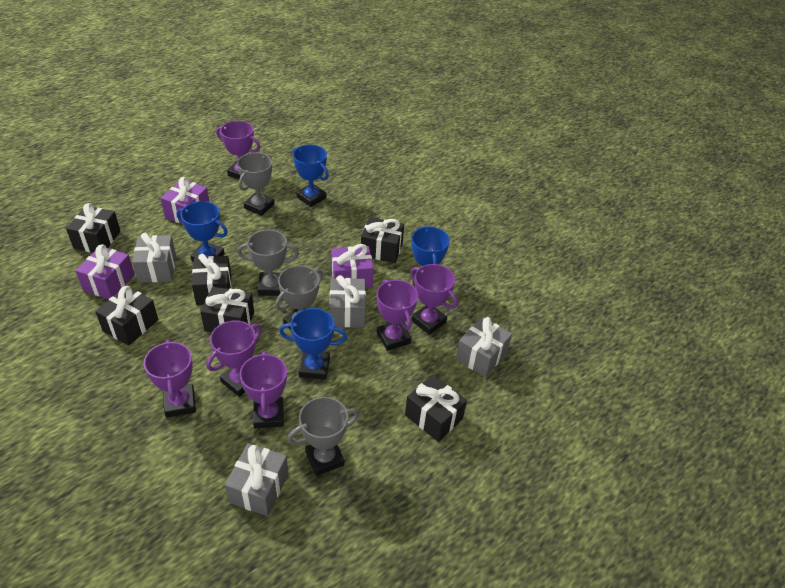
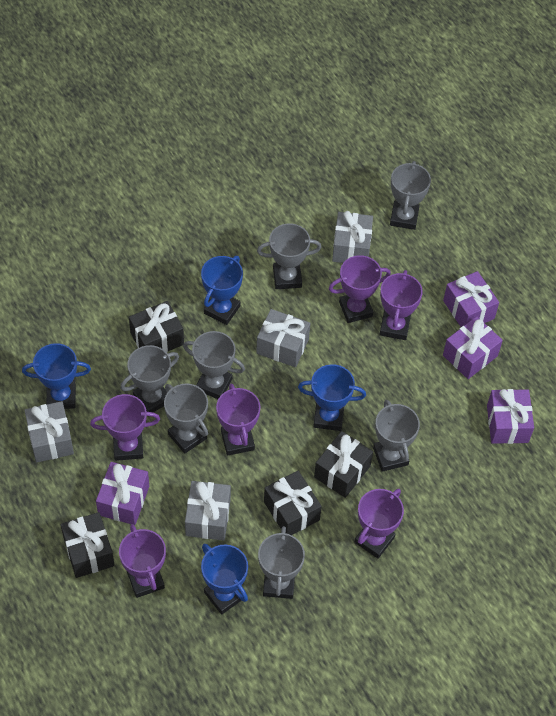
black gift: 6 -> 4
grey trophy: 4 -> 7
purple gift: 3 -> 4

